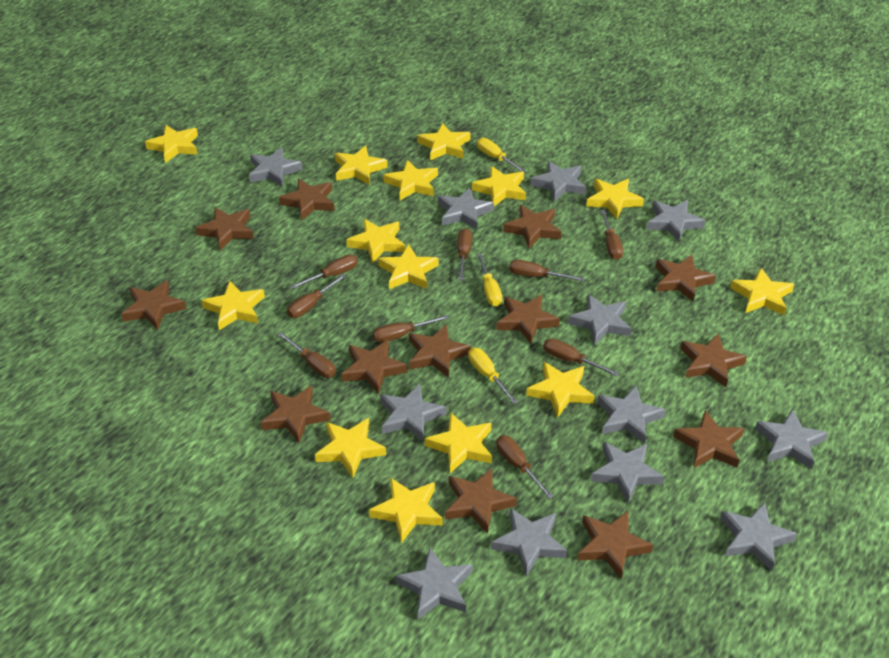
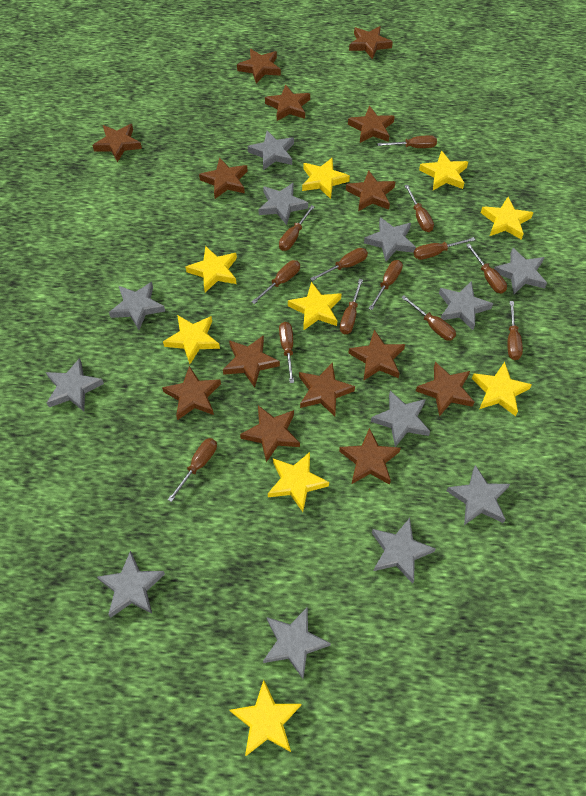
brown screwdriver: 9 -> 13
brown star: 13 -> 14
yellow screwdriver: 3 -> 0
yellow star: 14 -> 9

